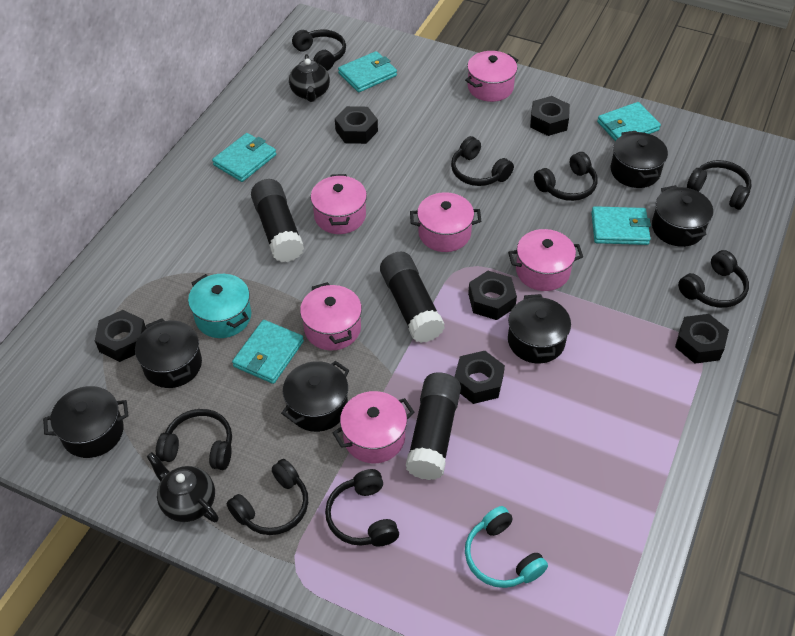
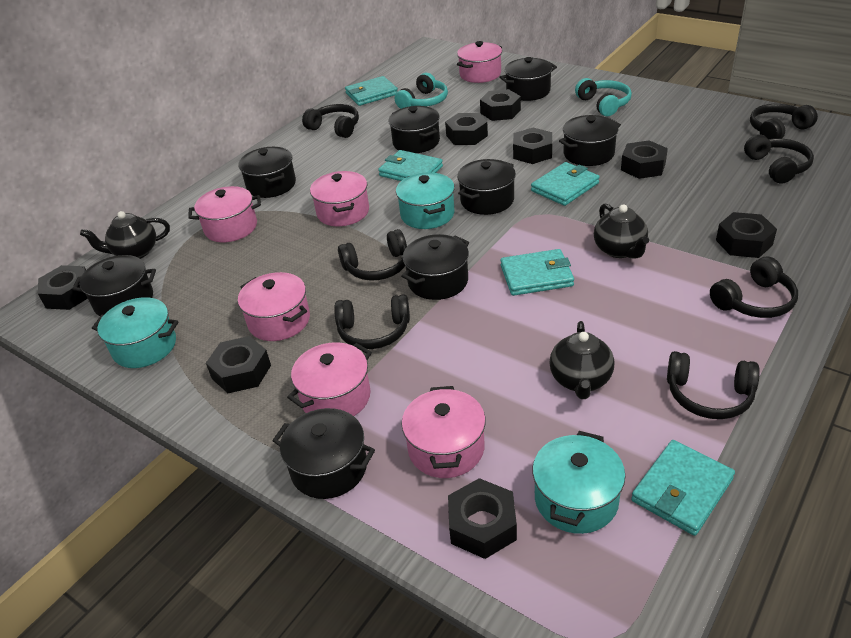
black glue stick: 3 -> 0
black headphones: 8 -> 7
black nut: 6 -> 8
black pot: 6 -> 8
black teapot: 2 -> 3
turquoise headphones: 1 -> 2
turquoise pot: 1 -> 3

